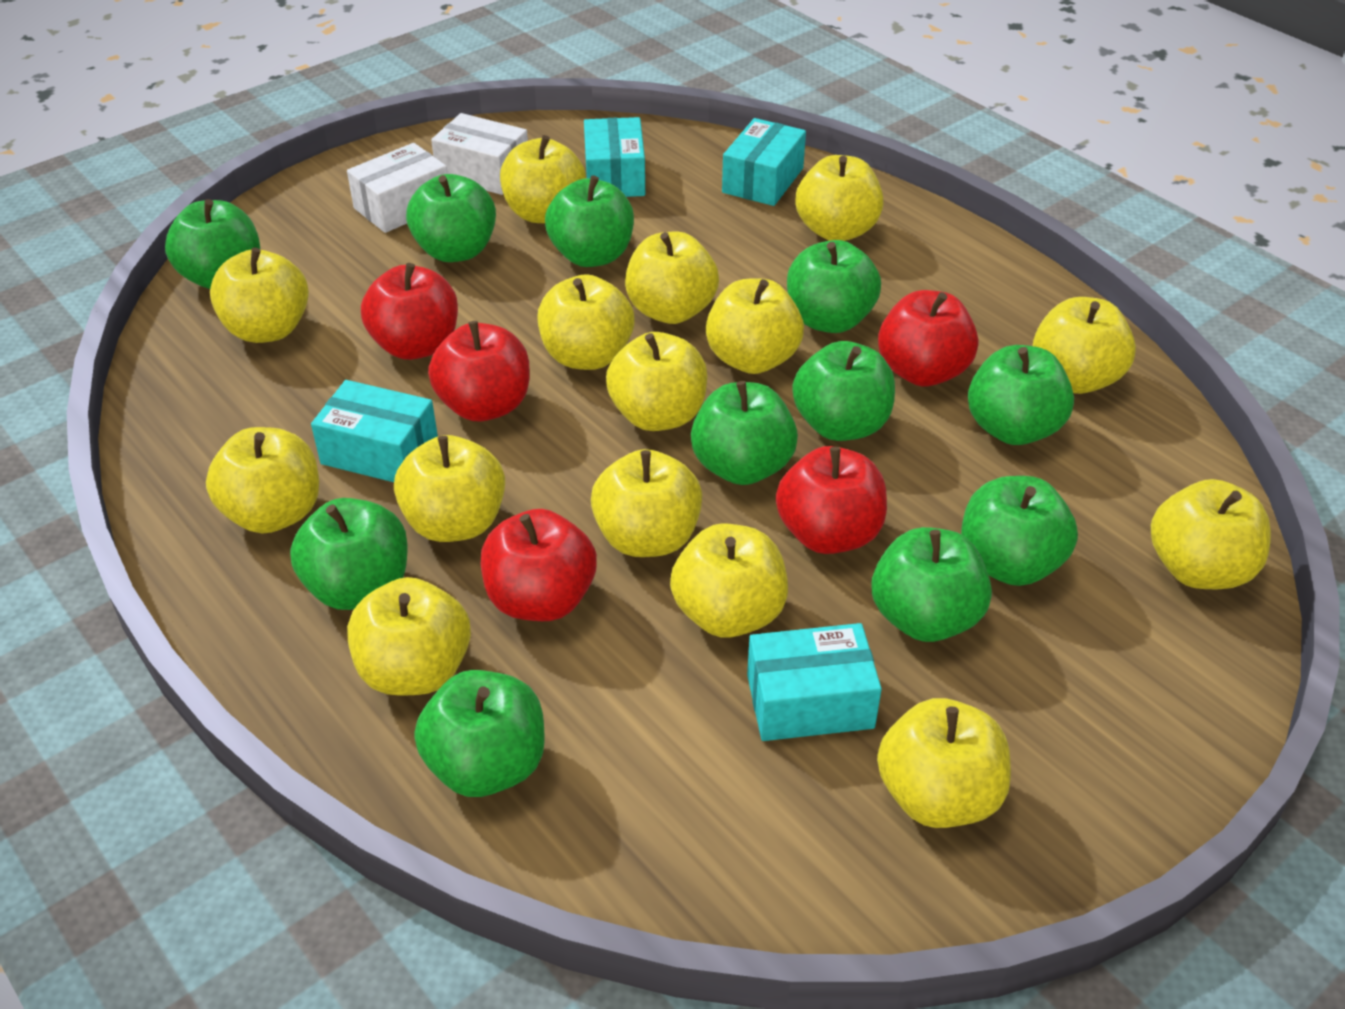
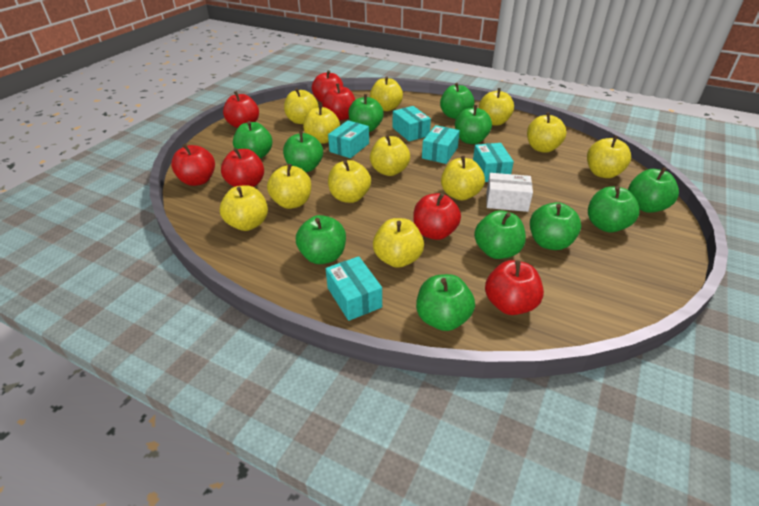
red apple: 5 -> 7
turquoise box: 4 -> 5
white box: 2 -> 1
yellow apple: 15 -> 12

